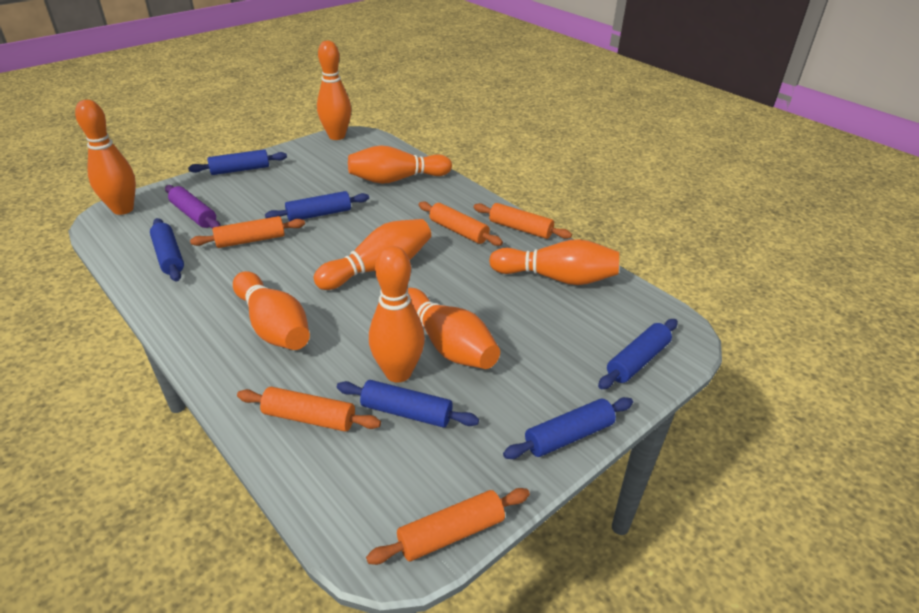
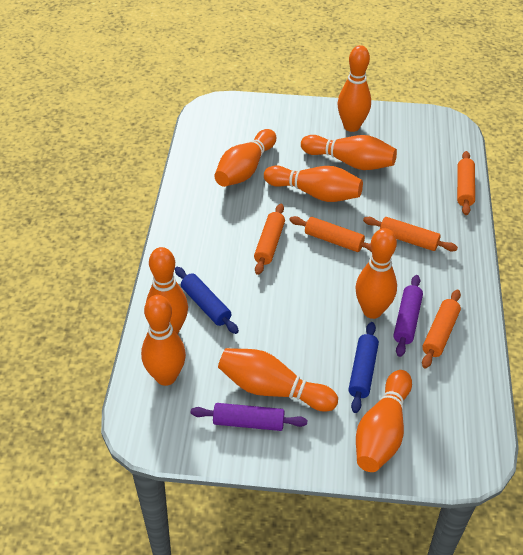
blue rolling pin: 6 -> 2
orange bowling pin: 8 -> 9
purple rolling pin: 1 -> 2

